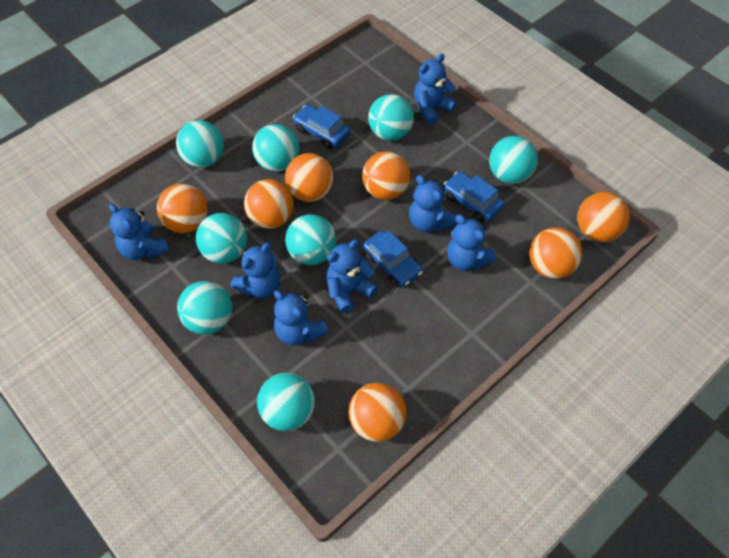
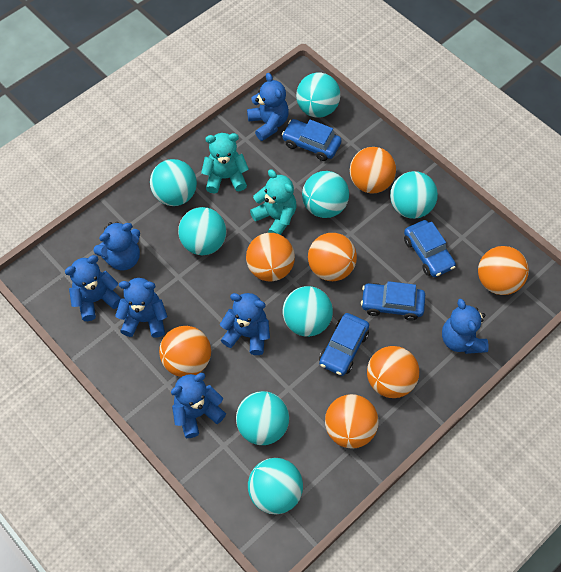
blue car: 3 -> 4
turquoise teddy bear: 0 -> 2

